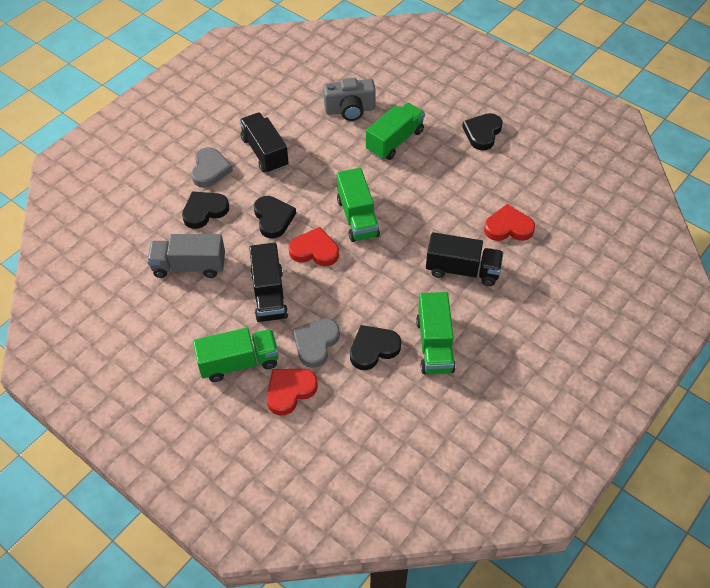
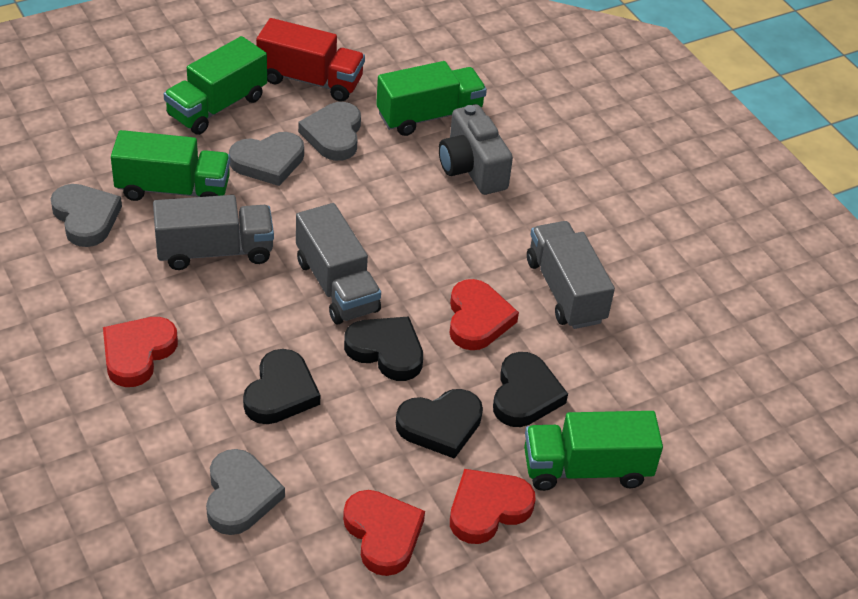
black truck: 3 -> 0
grey heart: 2 -> 4
grey truck: 1 -> 3
red heart: 3 -> 4
red truck: 0 -> 1

